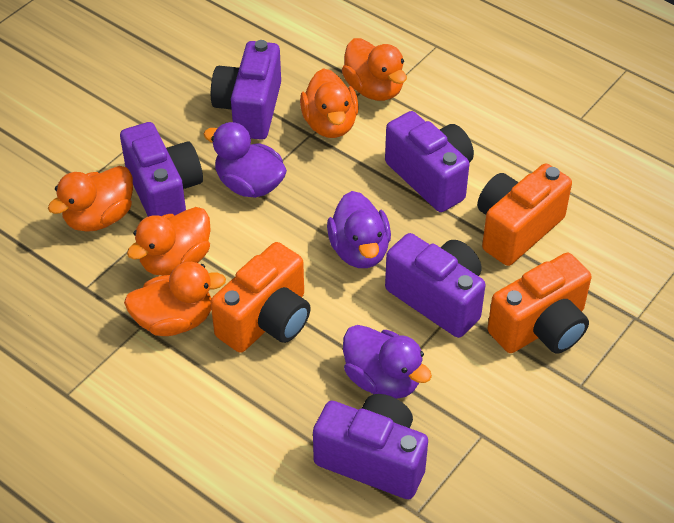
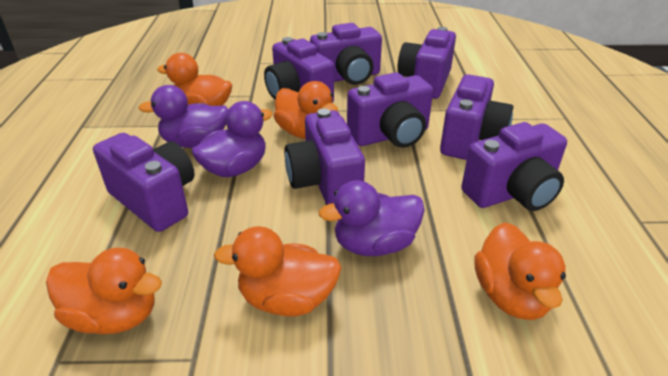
orange camera: 3 -> 0
purple camera: 5 -> 8

